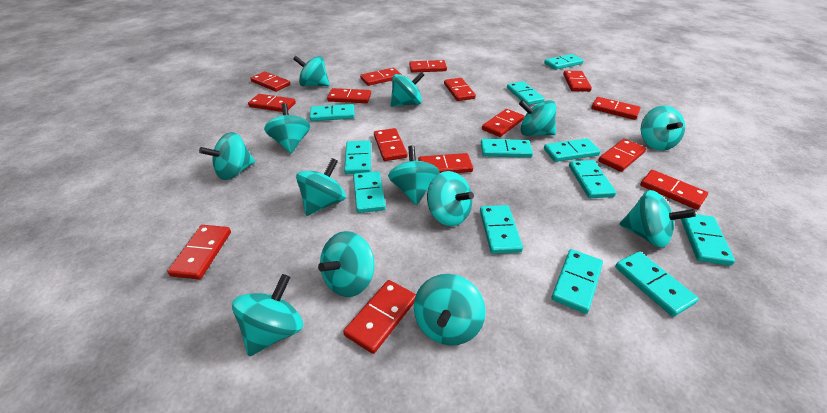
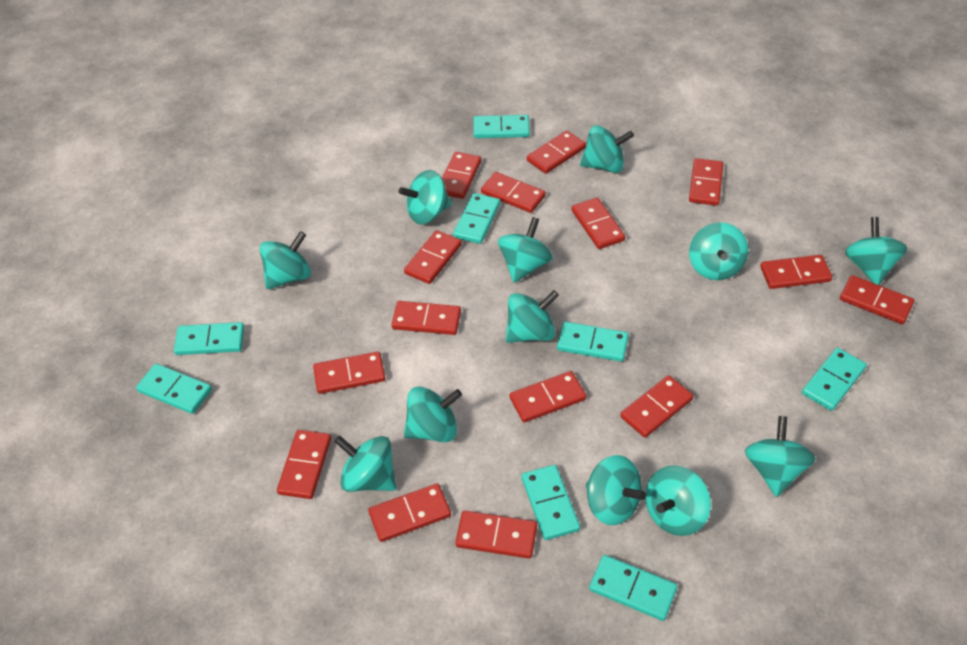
turquoise domino: 12 -> 8
turquoise spinning top: 13 -> 12

